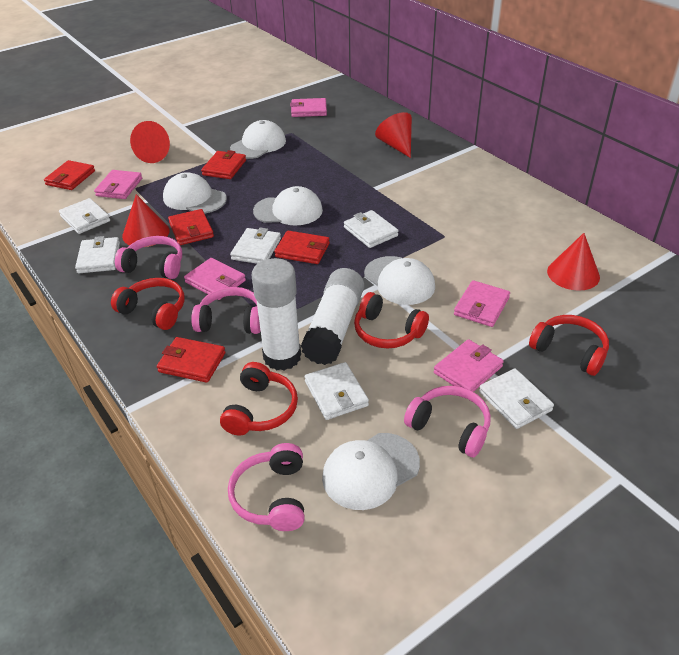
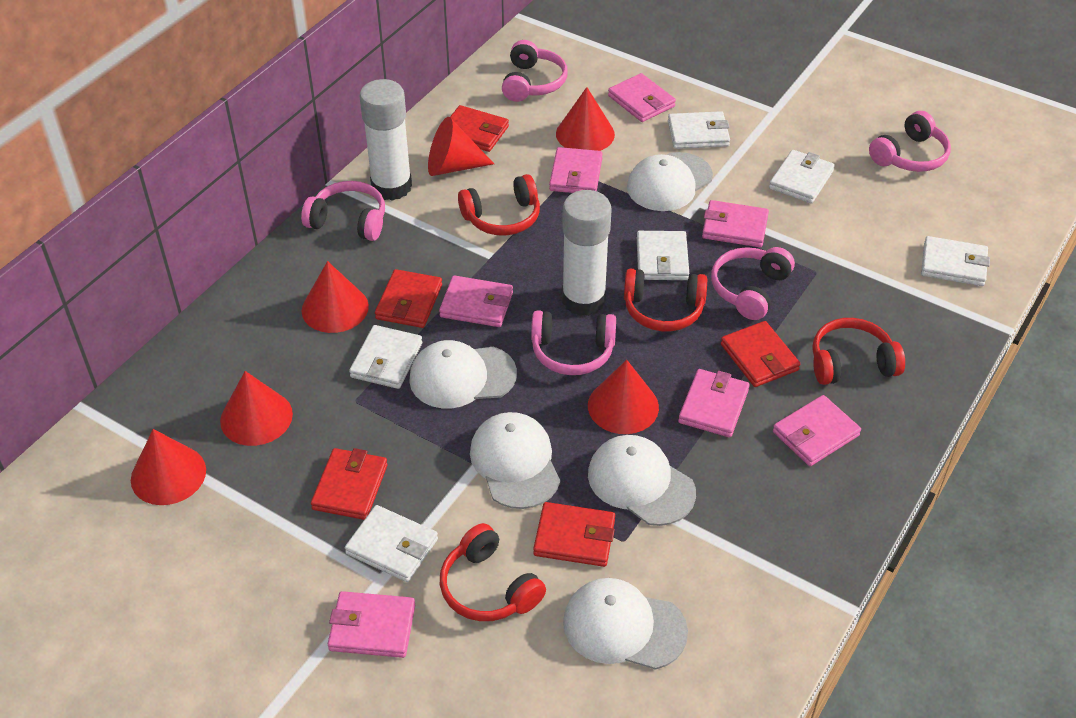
pink headphones: 4 -> 5
pink wallet: 5 -> 7
red cone: 4 -> 6

